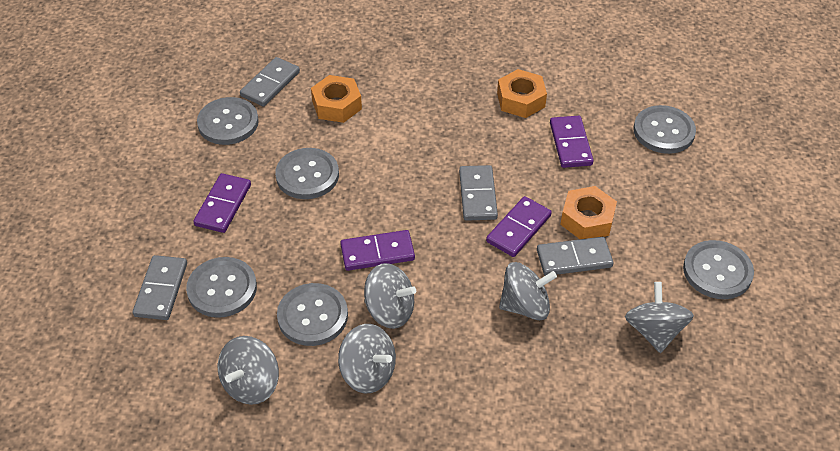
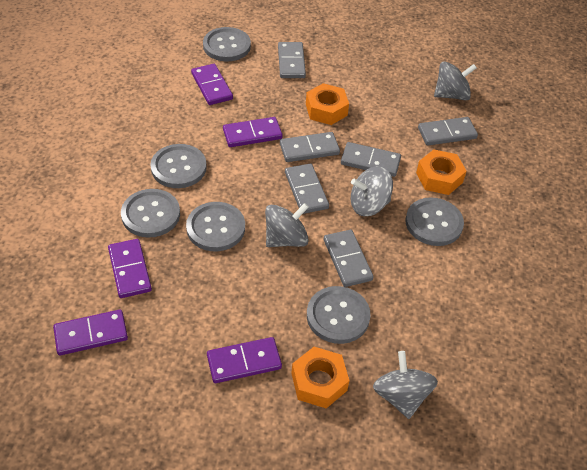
grey domino: 4 -> 6
grey spinning top: 5 -> 4
purple domino: 4 -> 5

